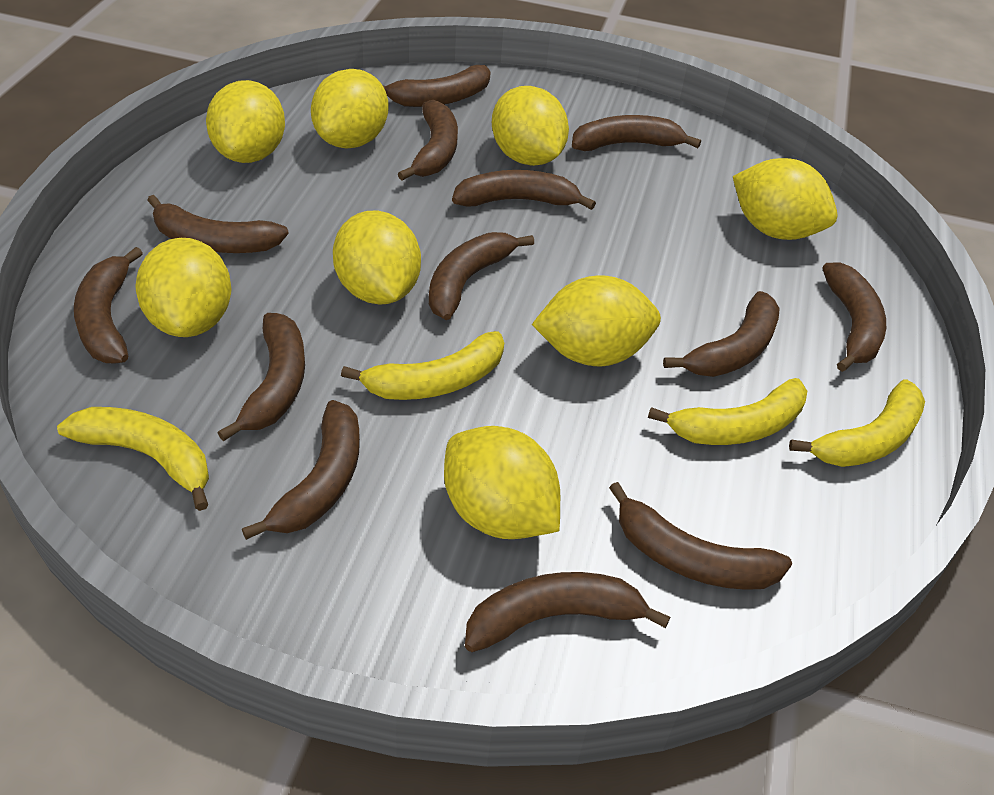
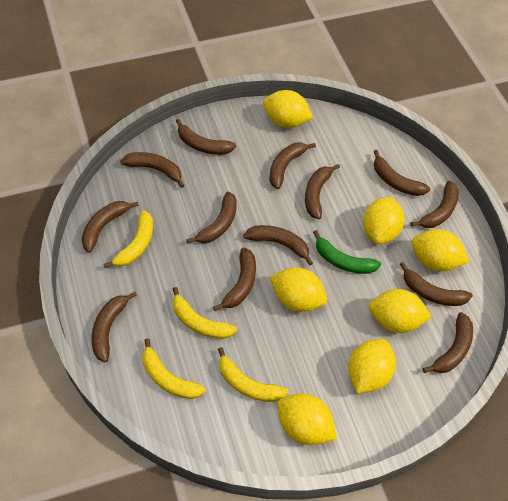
green banana: 0 -> 1
yellow lemon: 8 -> 7

